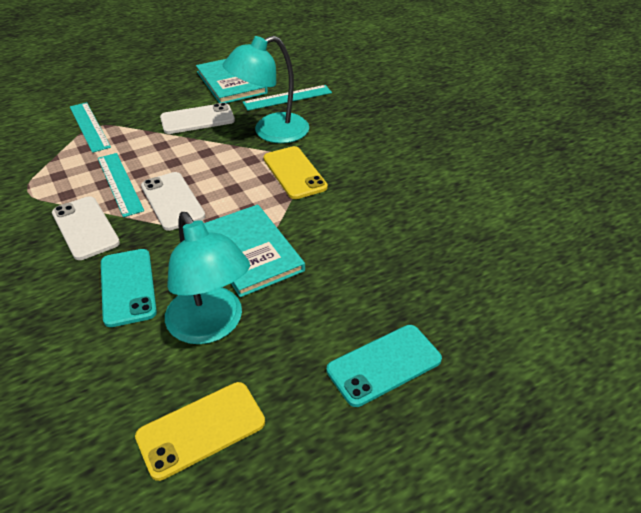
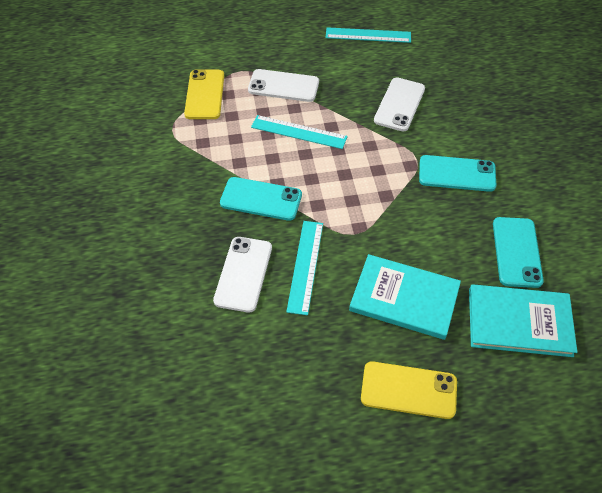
turquoise lamp: 2 -> 0
turquoise phone: 2 -> 3

